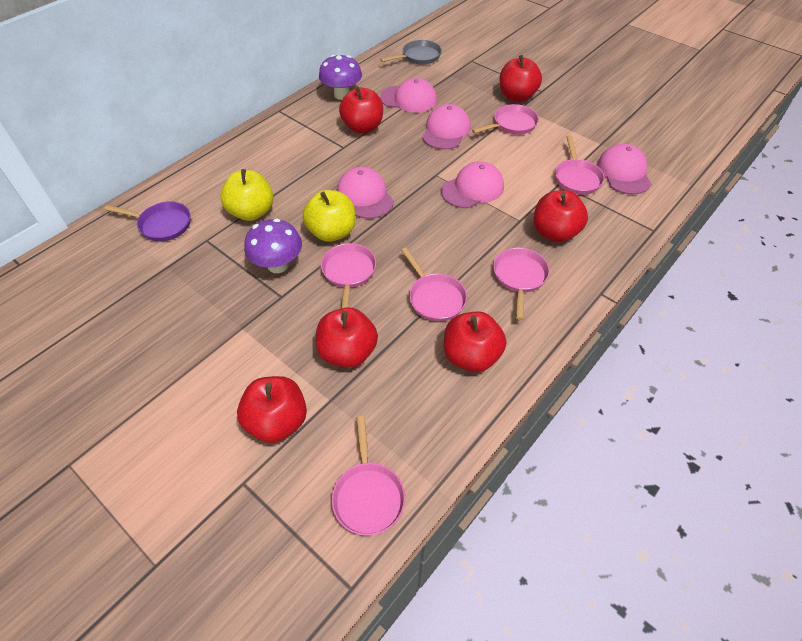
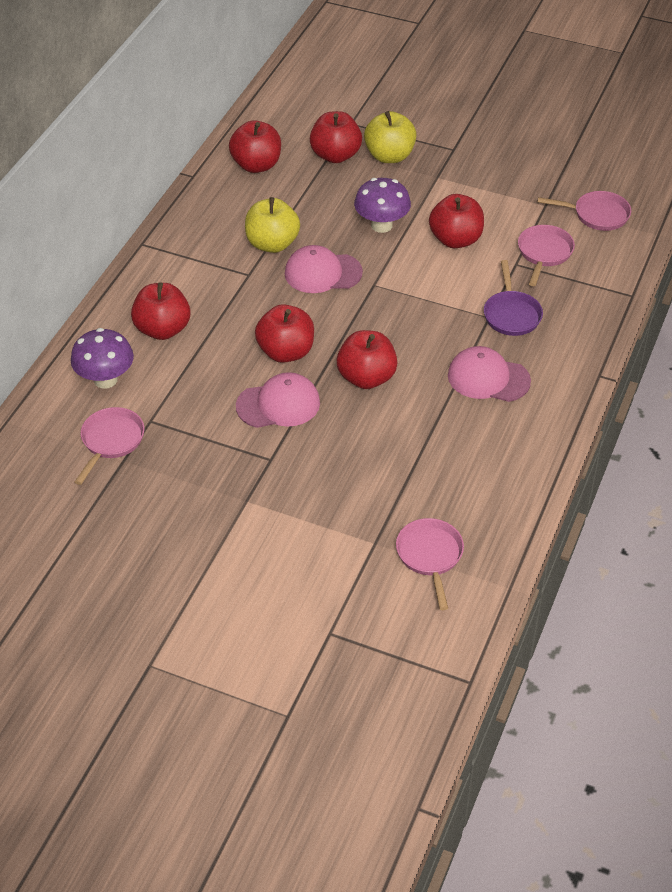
grey pan: 1 -> 0
pink cap: 5 -> 3
pink pan: 6 -> 4

